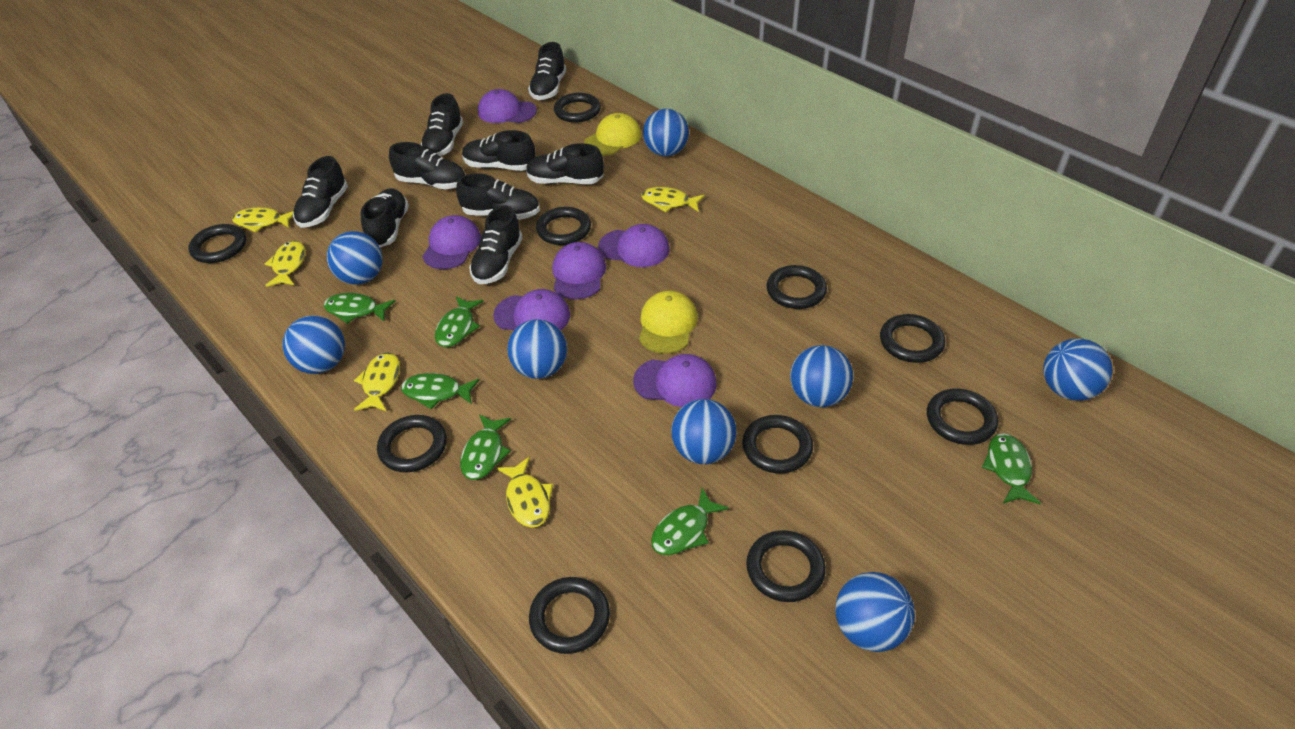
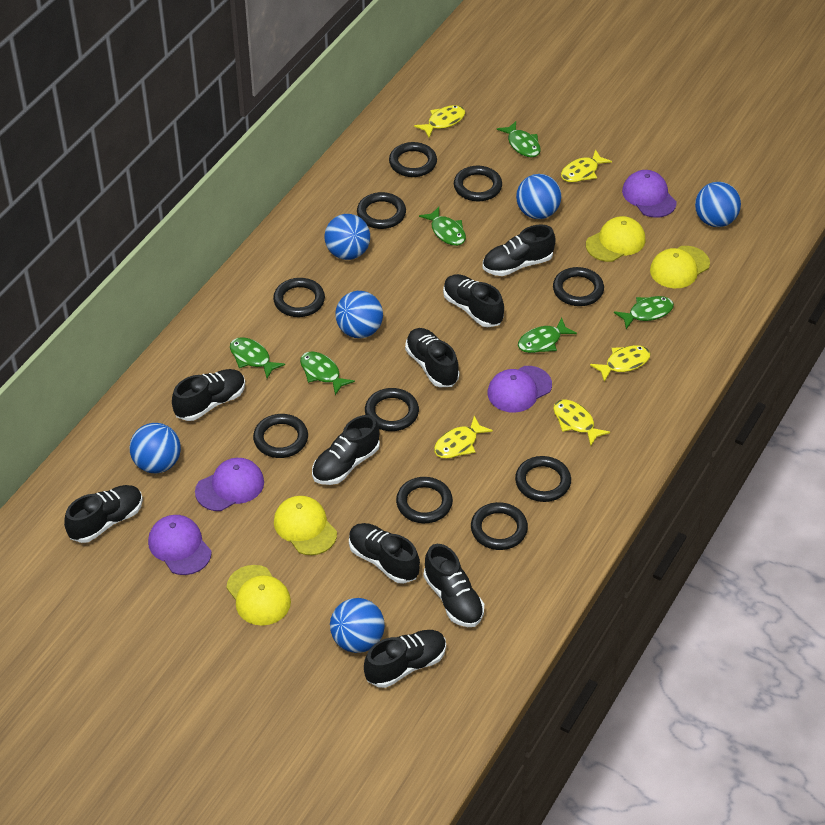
blue ball: 8 -> 6
purple cap: 6 -> 4
yellow cap: 2 -> 4

